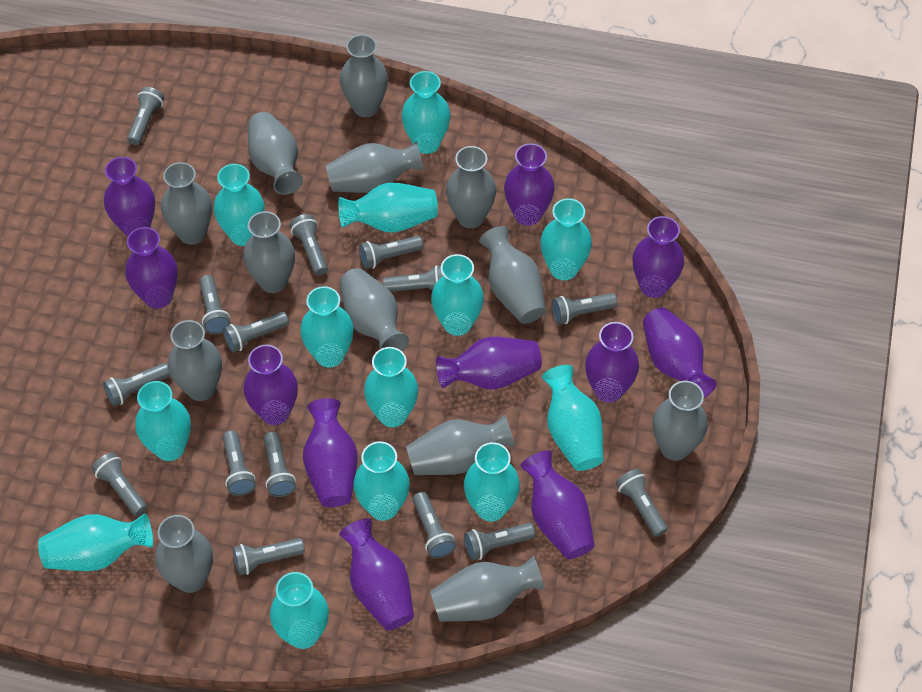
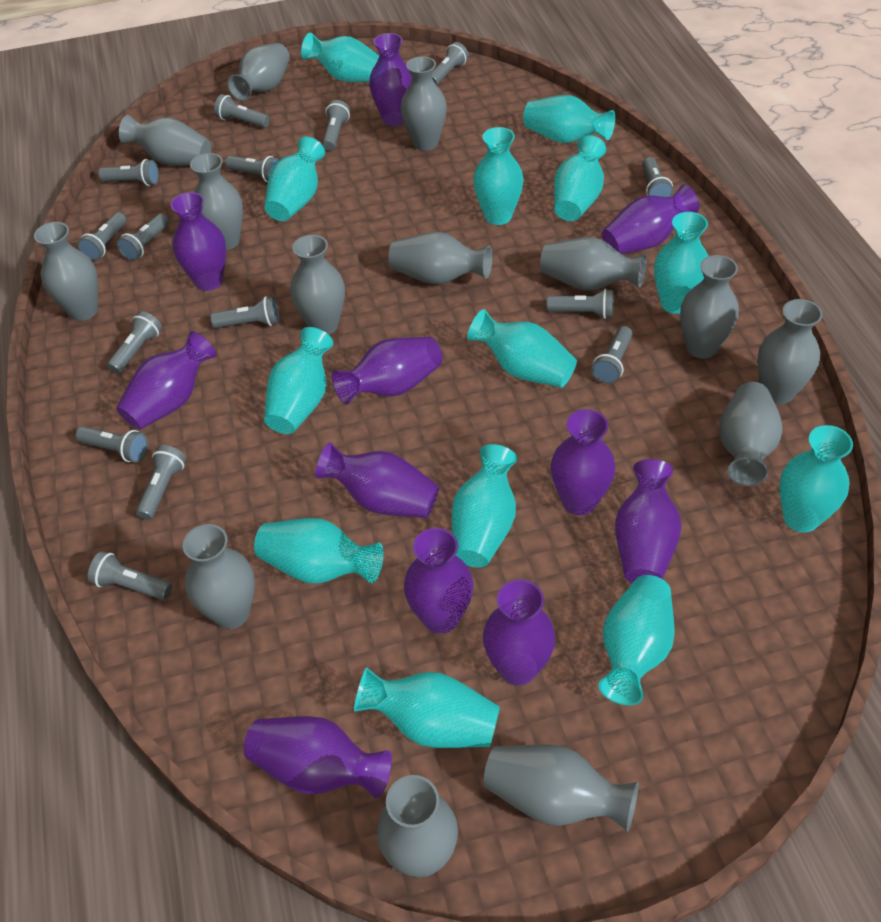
grey vase: 13 -> 14

